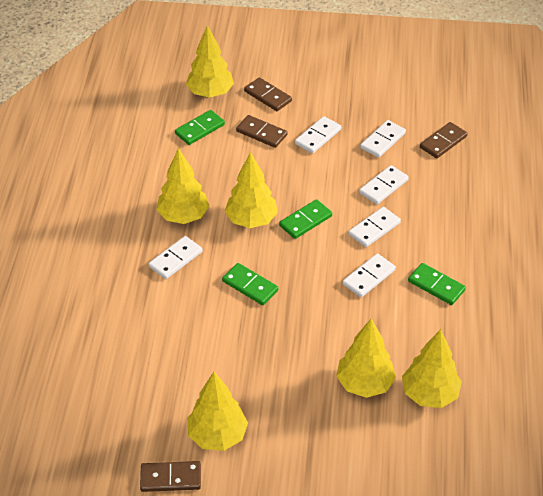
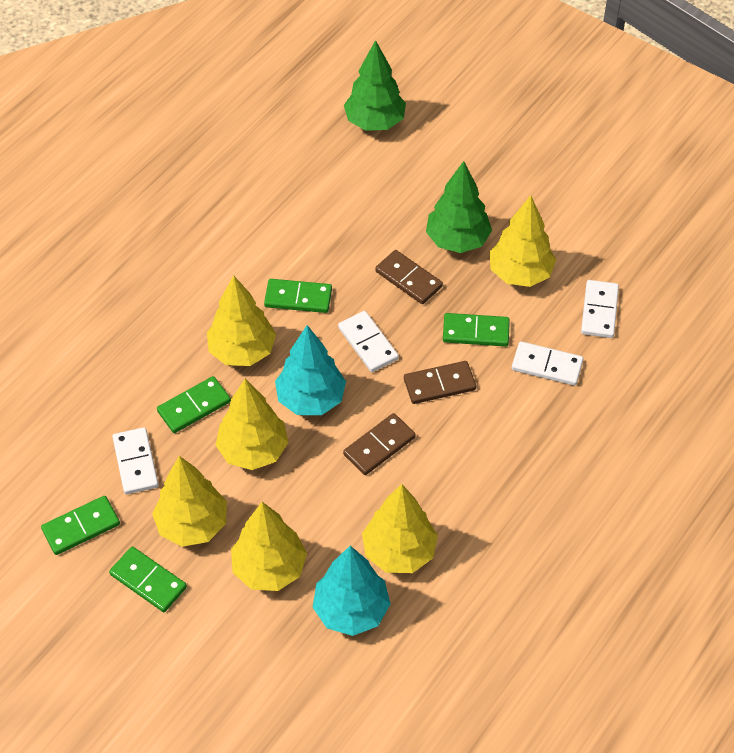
brown domino: 4 -> 3
green domino: 4 -> 5
green tree: 0 -> 2
turquoise tree: 0 -> 2
white domino: 6 -> 4

